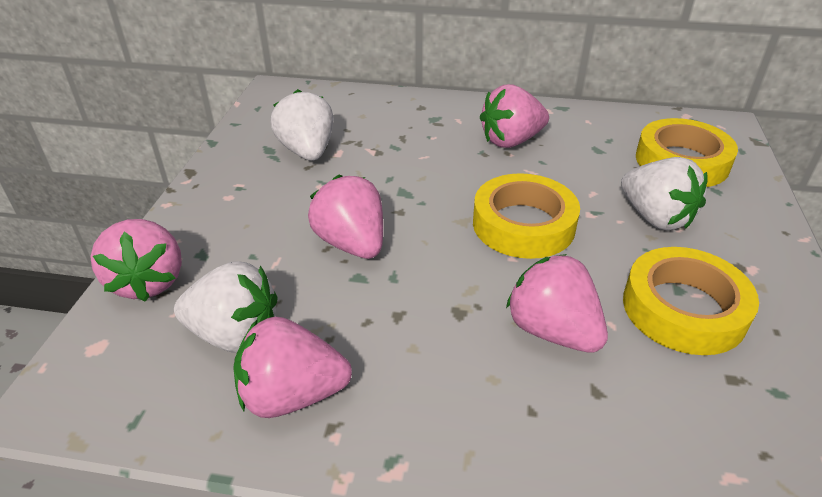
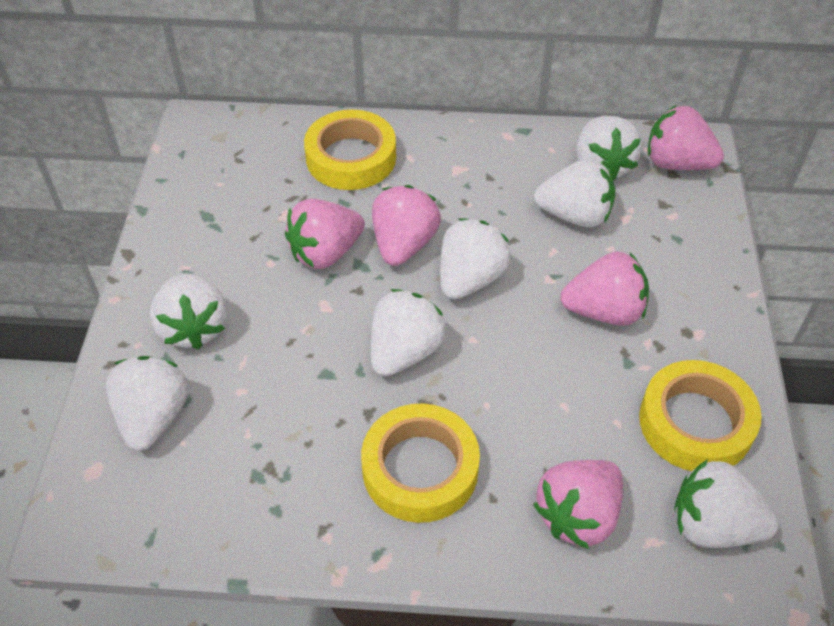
white strawberry: 3 -> 7

